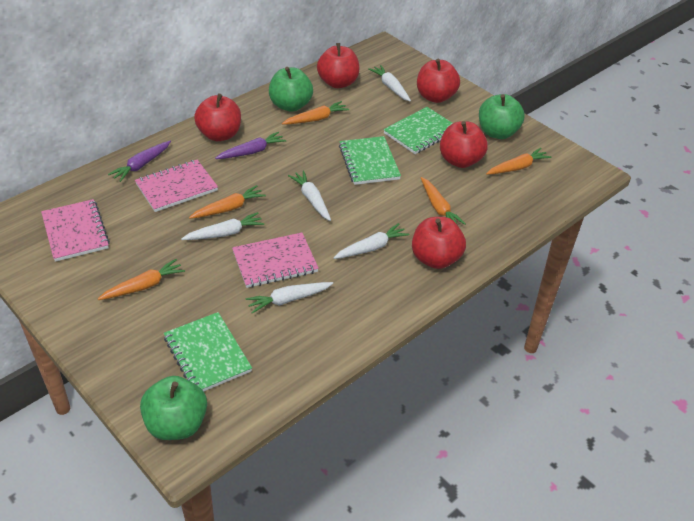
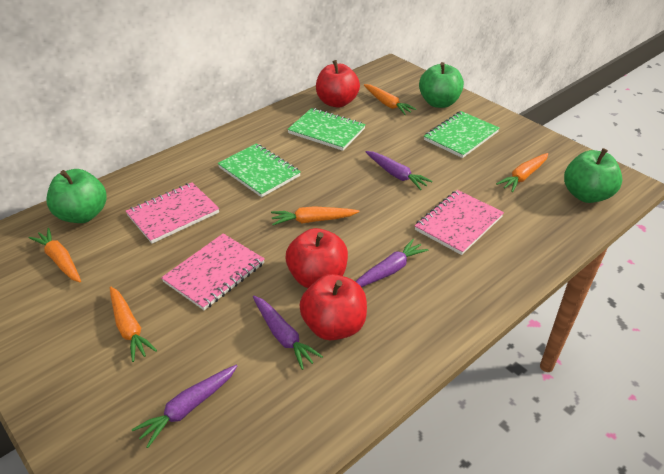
purple carrot: 2 -> 4
red apple: 5 -> 3
white carrot: 5 -> 0

